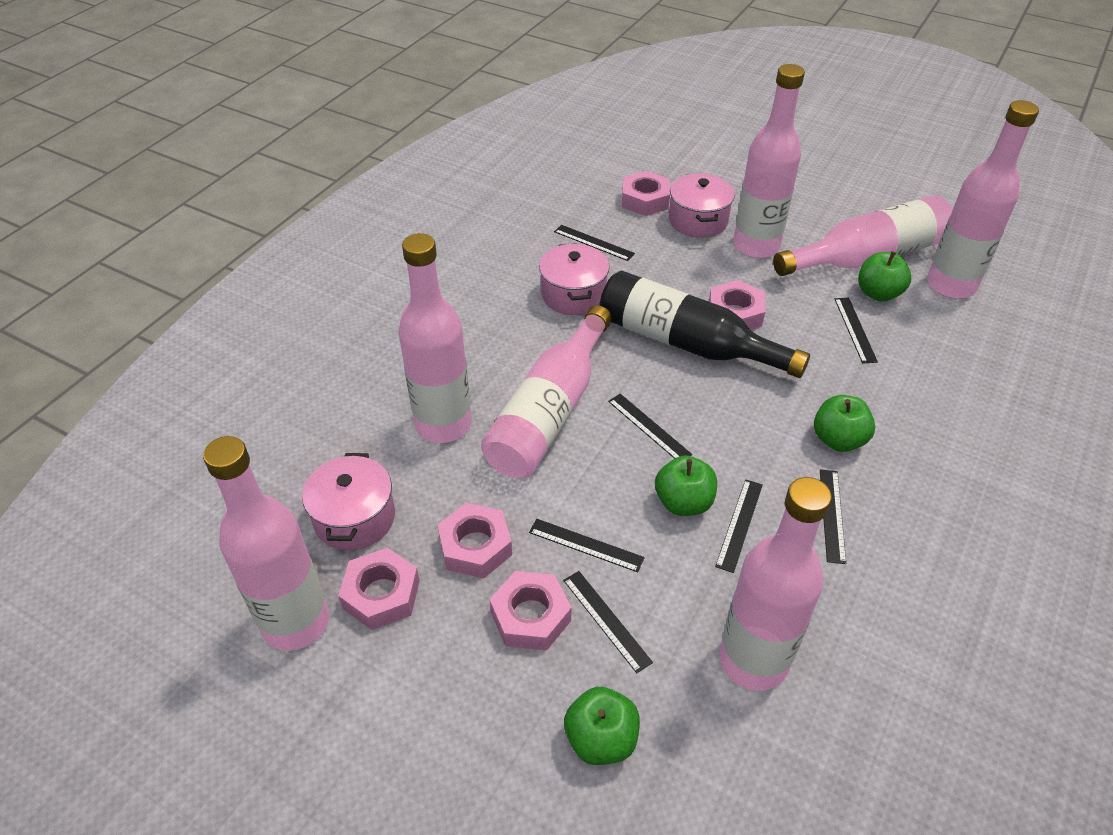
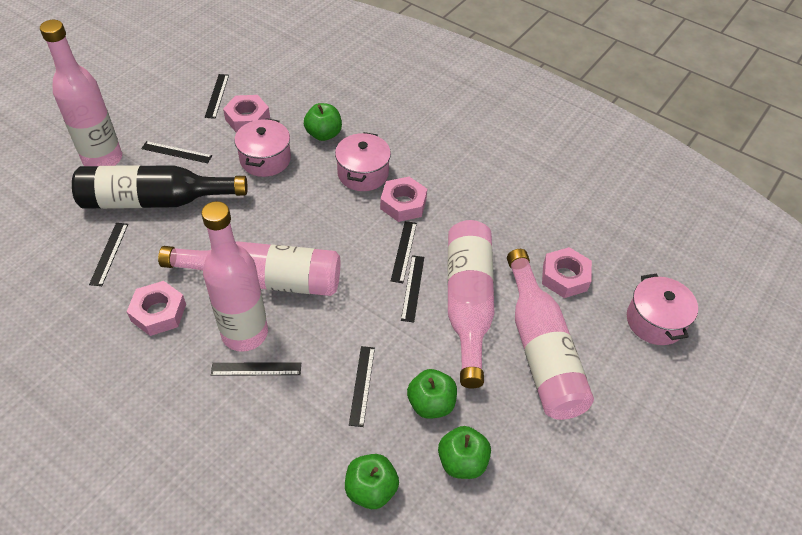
pink bottle: 7 -> 5
pink nut: 5 -> 4

